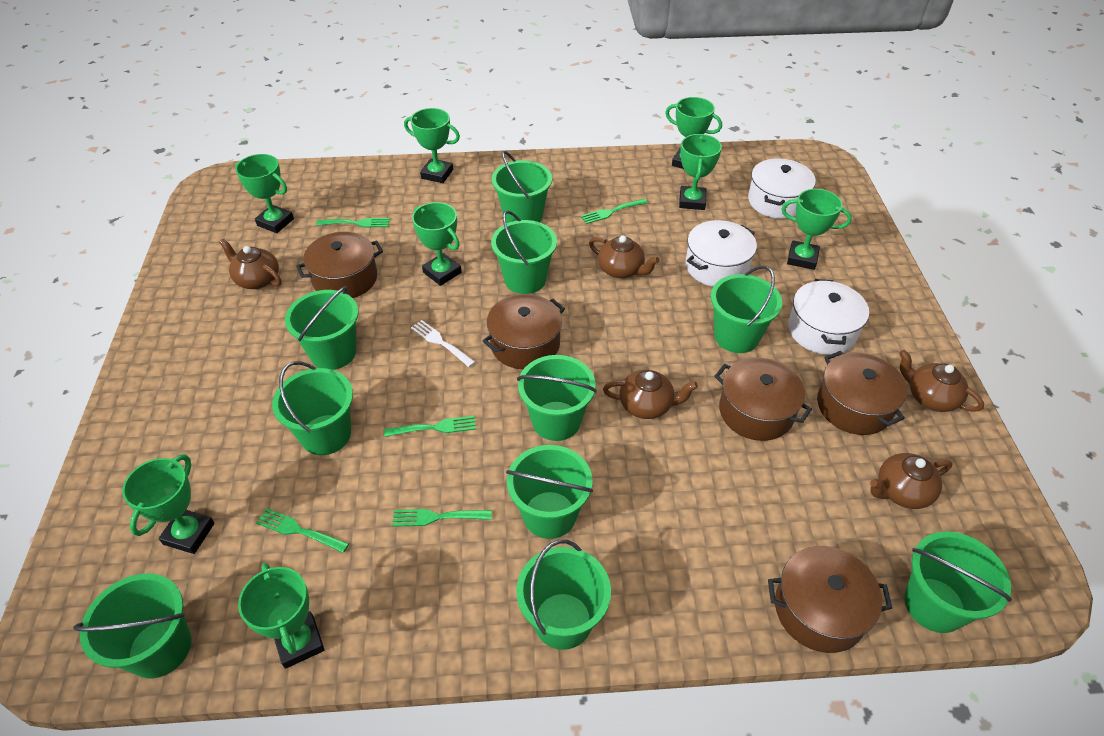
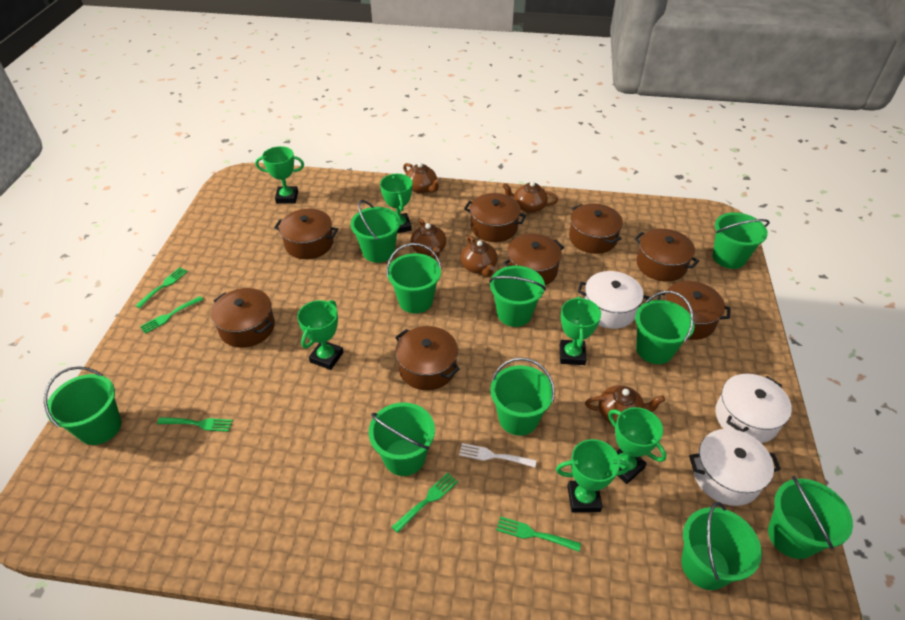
brown pot: 5 -> 8
green trophy: 8 -> 6

